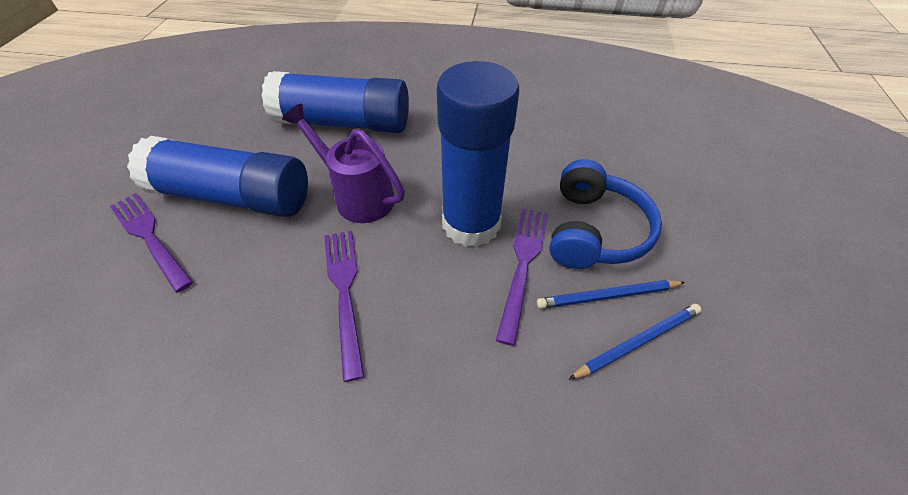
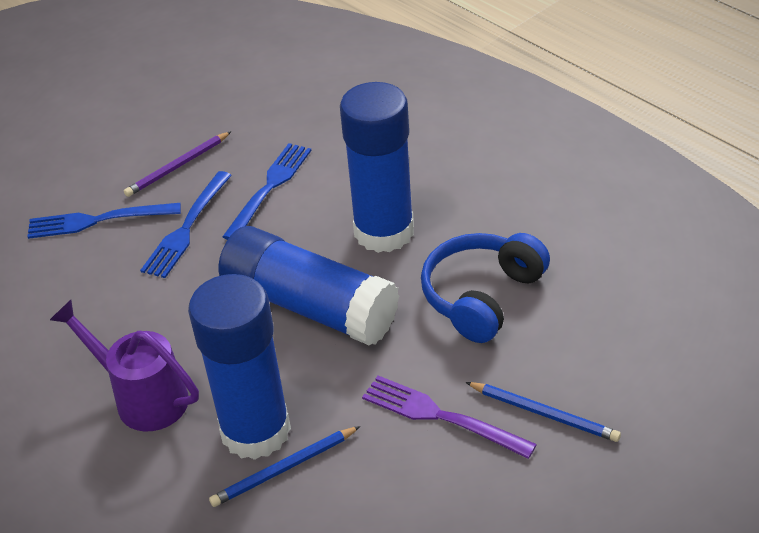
blue fork: 0 -> 3
purple fork: 3 -> 1
purple pencil: 0 -> 1

